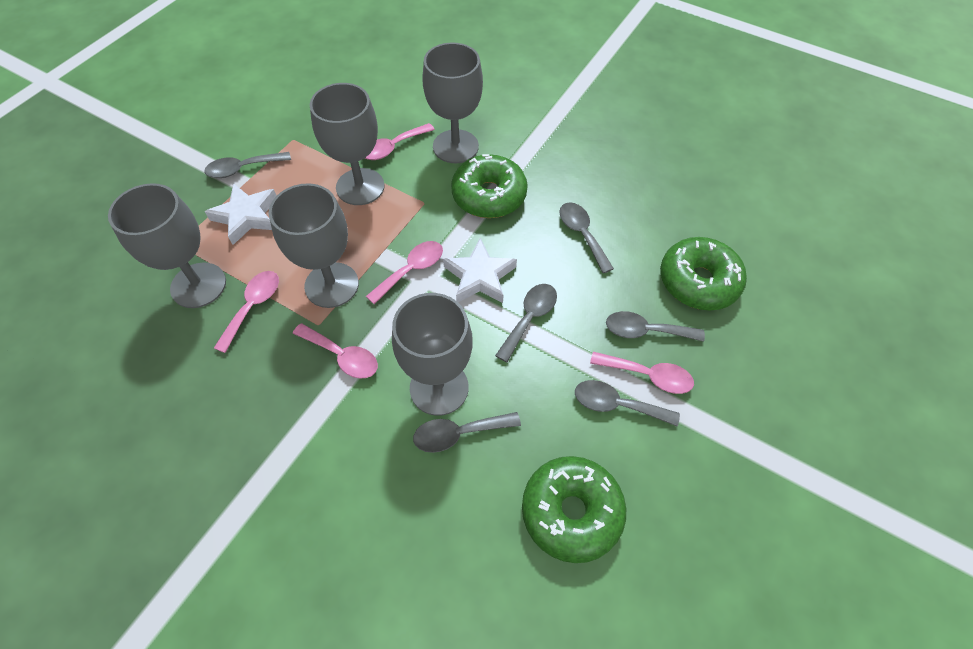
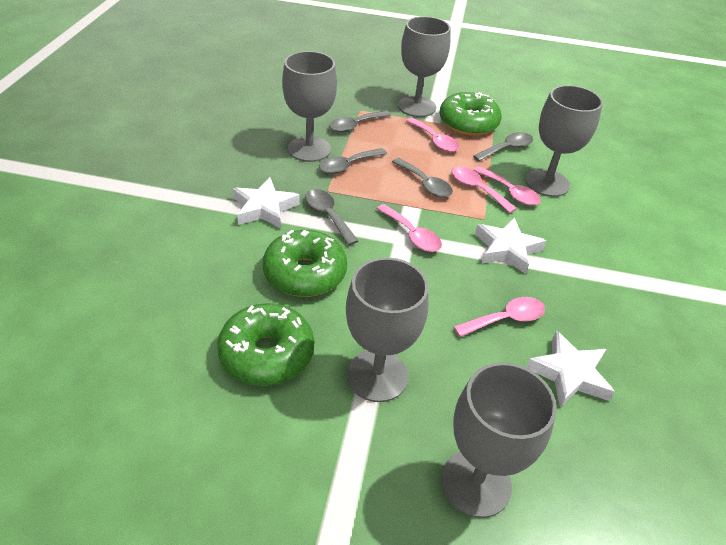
grey spoon: 6 -> 5
white star: 2 -> 3

